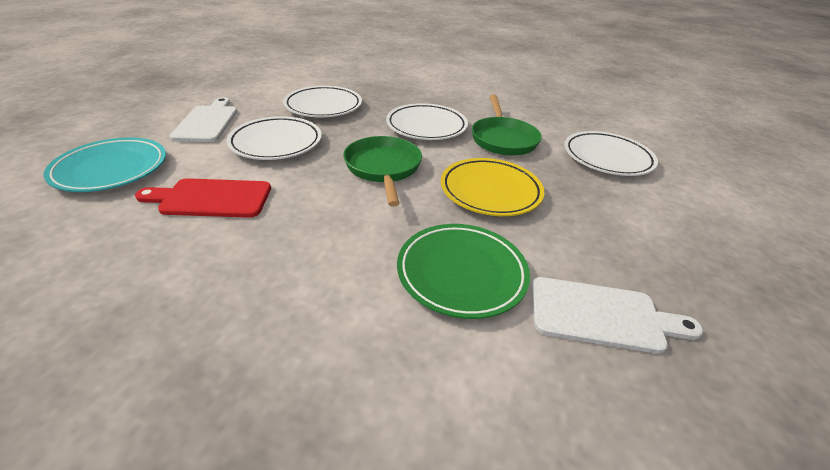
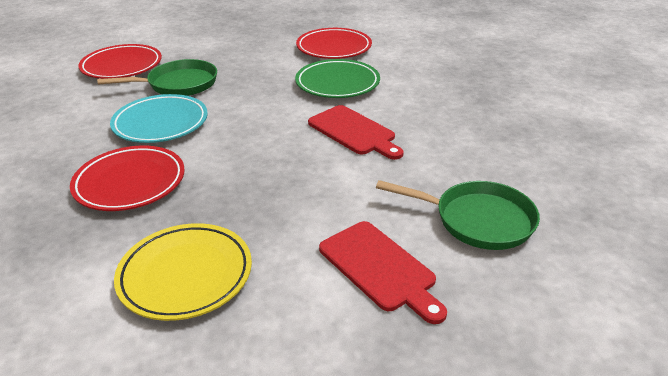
red cutting board: 1 -> 2
red plate: 0 -> 3
white cutting board: 2 -> 0
white plate: 4 -> 0

